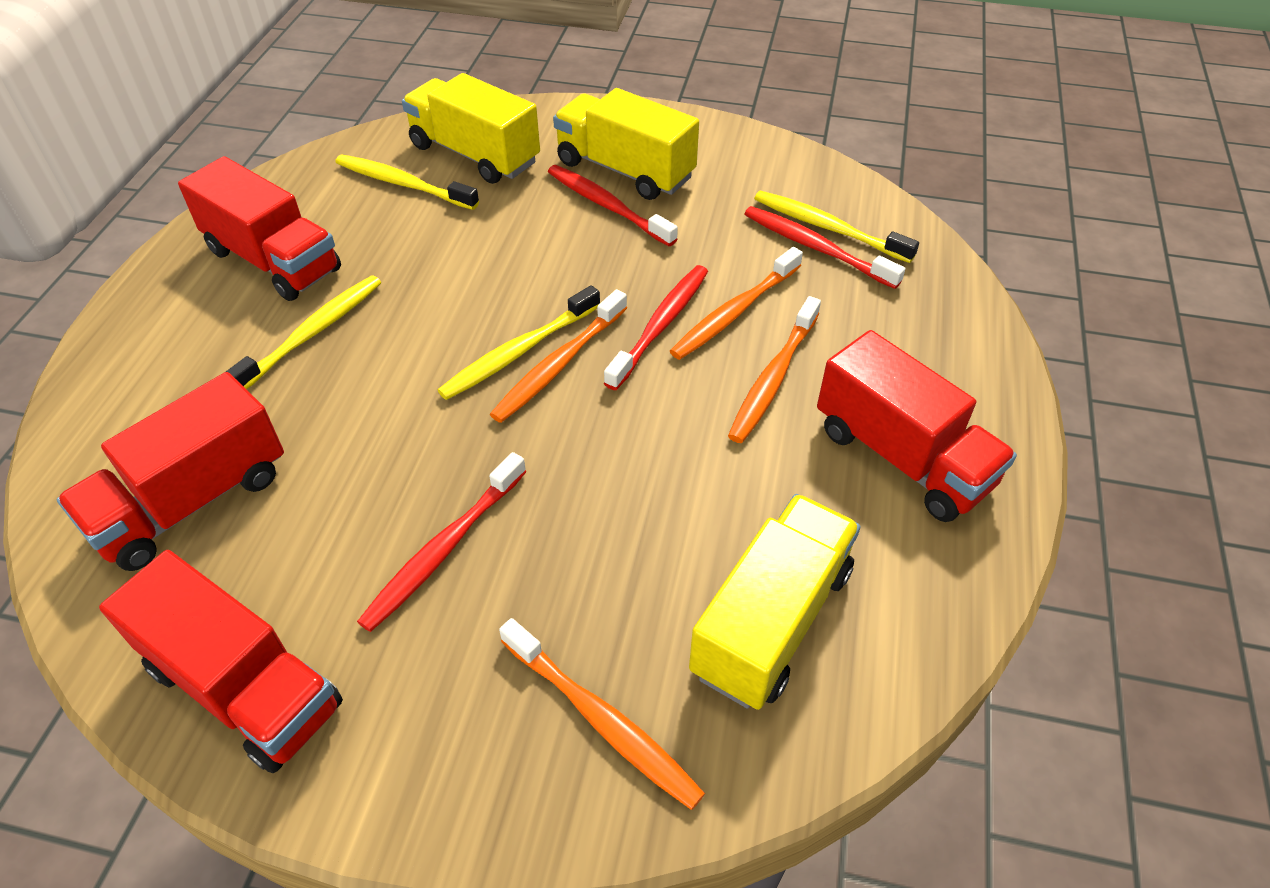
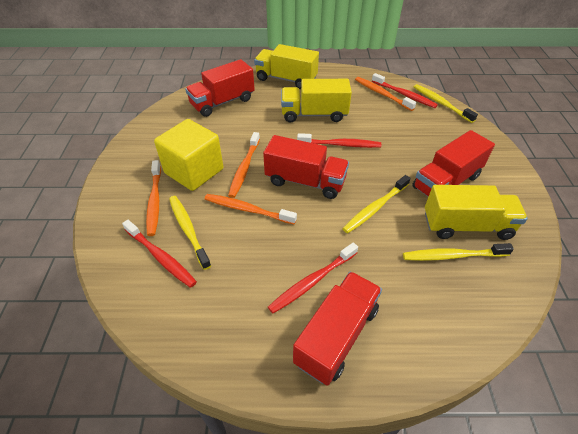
yellow cube: 0 -> 1

